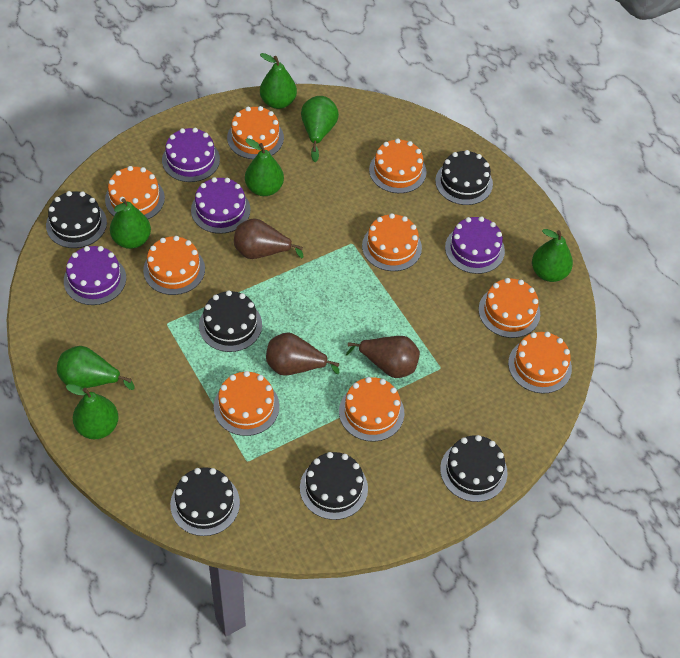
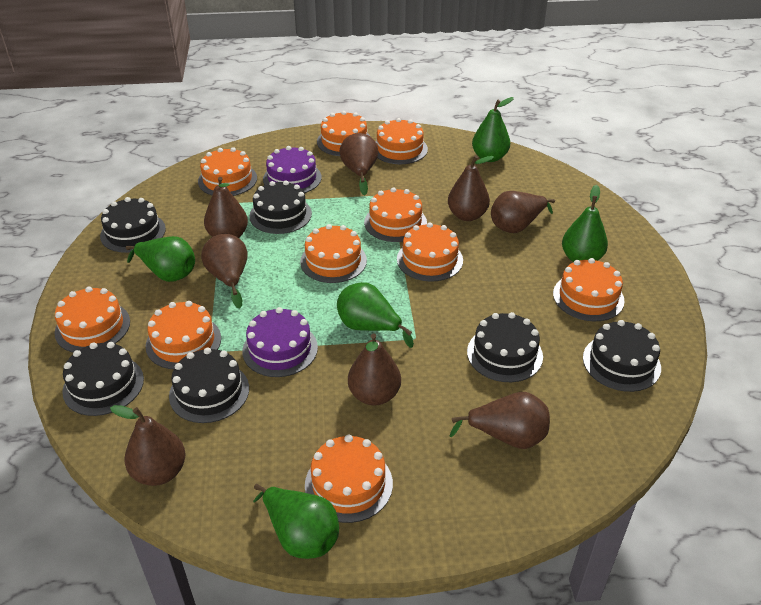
brown pear: 3 -> 8
green pear: 7 -> 5
orange cake: 9 -> 10
purple cake: 4 -> 2

